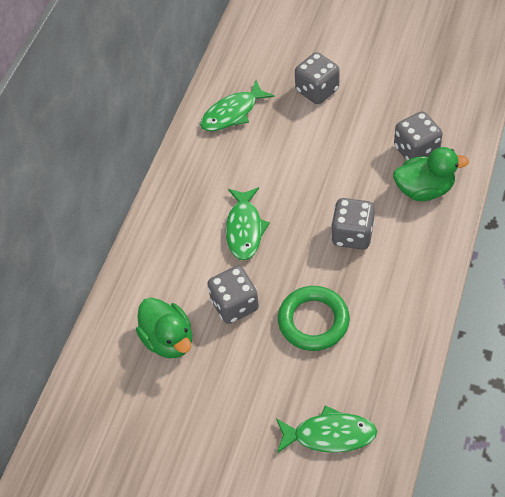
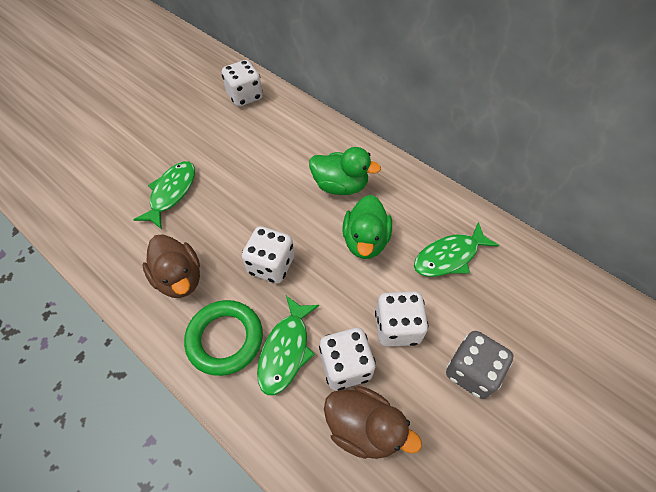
brown duck: 0 -> 2
grey dice: 4 -> 1
white dice: 0 -> 4

